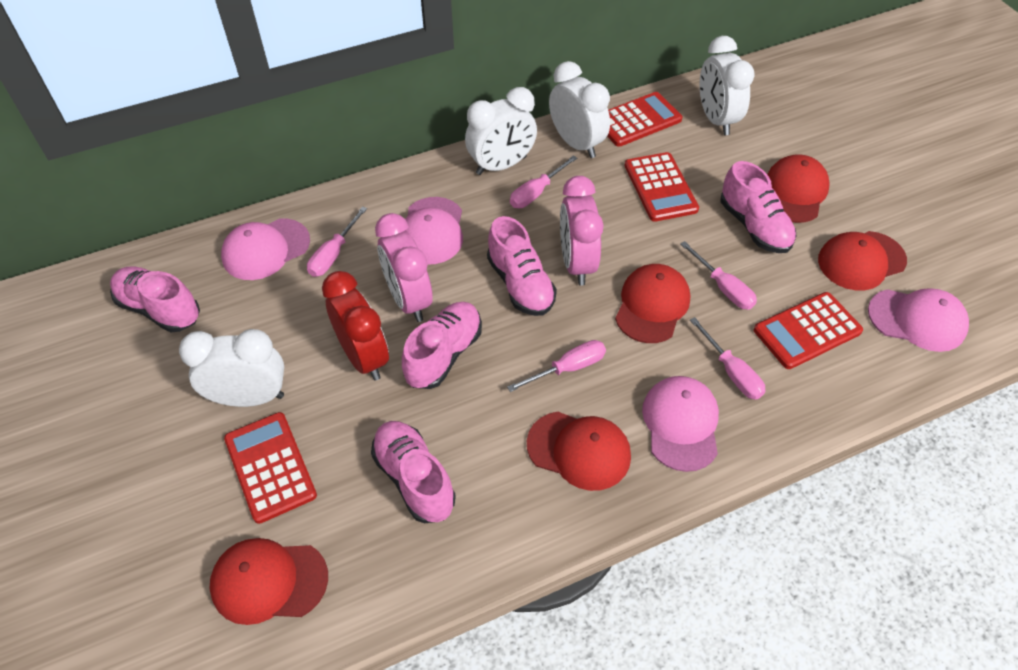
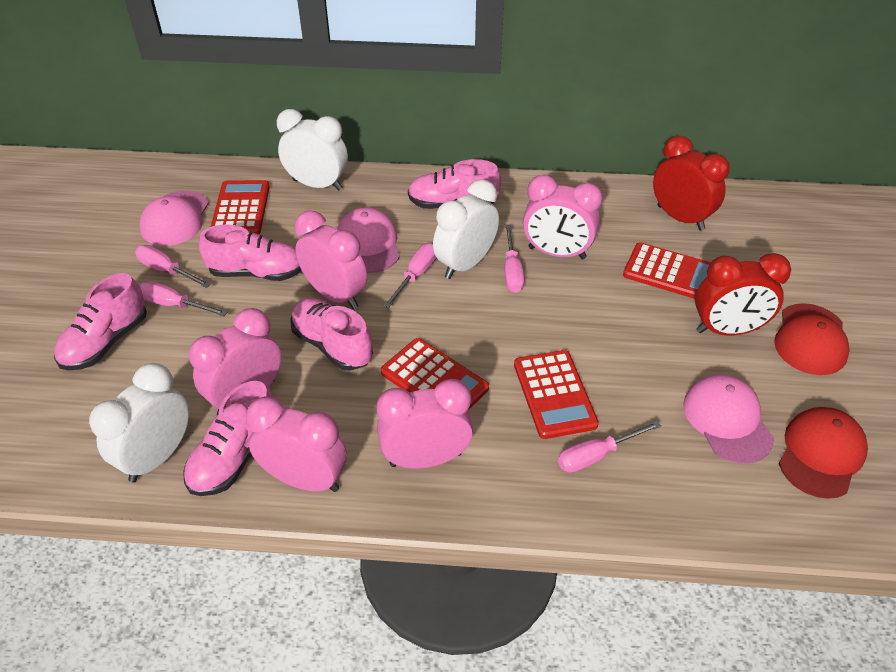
pink cap: 4 -> 3
pink clock: 2 -> 5
red cap: 5 -> 2
red clock: 1 -> 2
white clock: 4 -> 3

